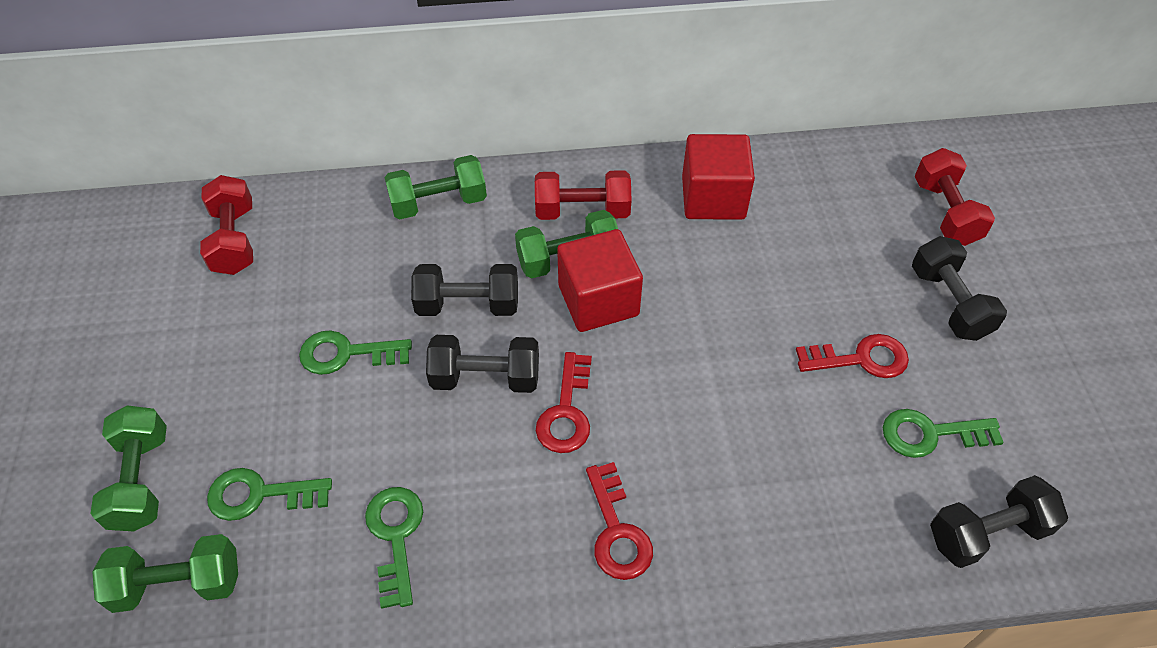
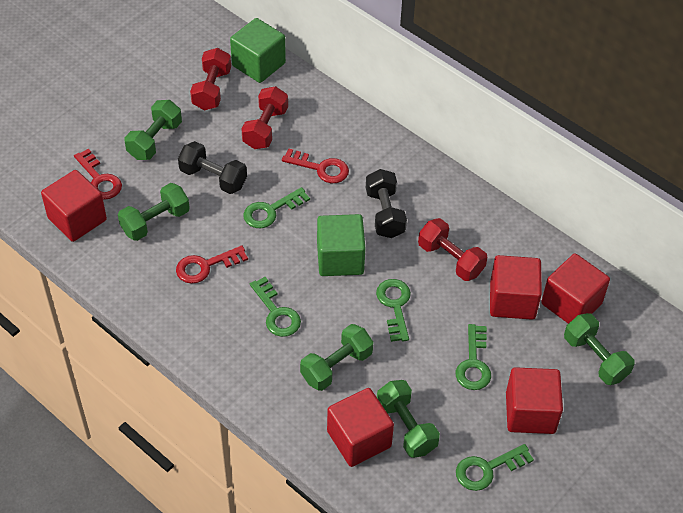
black dumbbell: 4 -> 2
green cube: 0 -> 2
green dumbbell: 4 -> 5
green key: 4 -> 5
red cube: 2 -> 5

